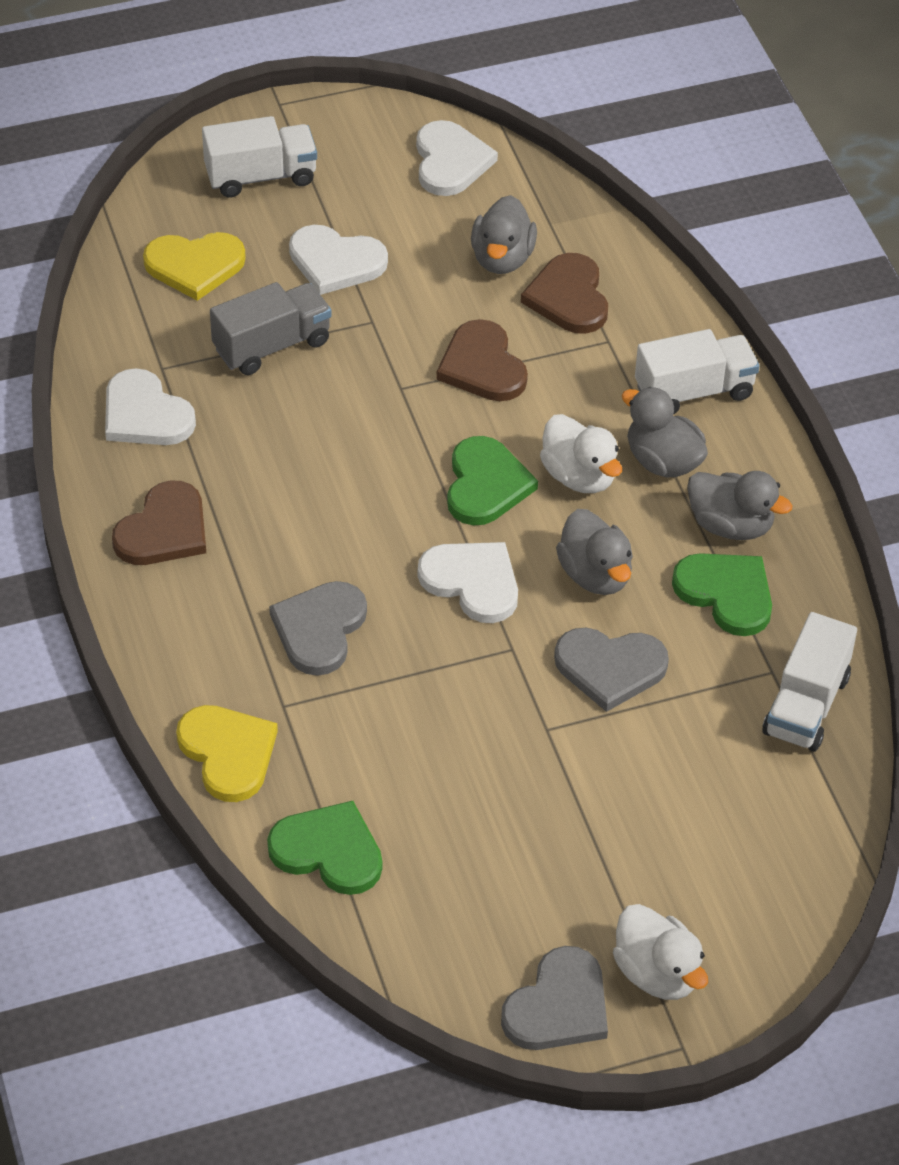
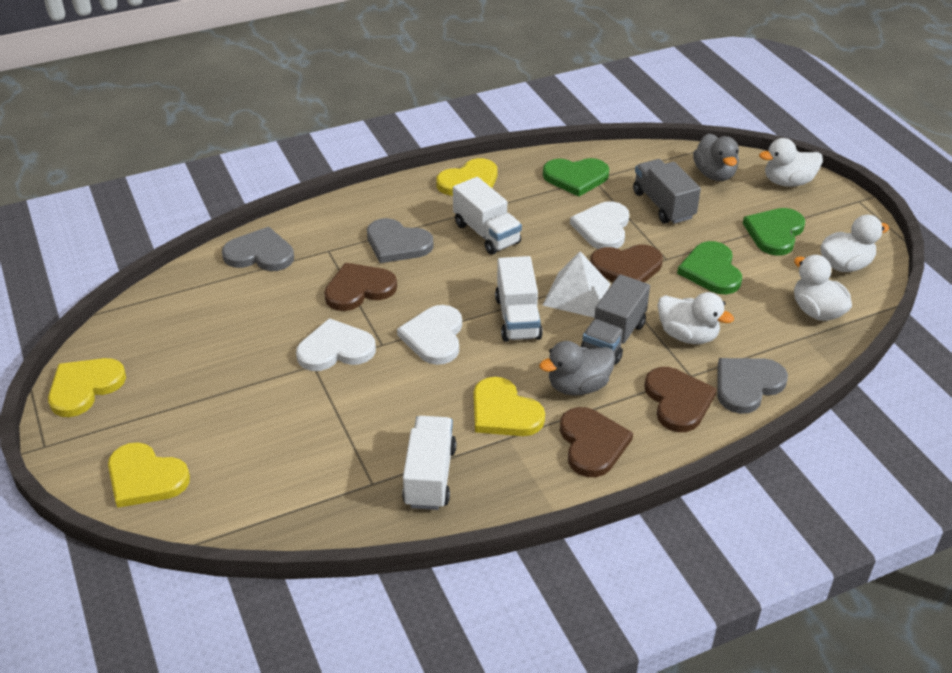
brown heart: 3 -> 4
grey duck: 4 -> 2
grey truck: 1 -> 2
white duck: 2 -> 4
white heart: 4 -> 3
white pyramid: 0 -> 1
yellow heart: 2 -> 4

